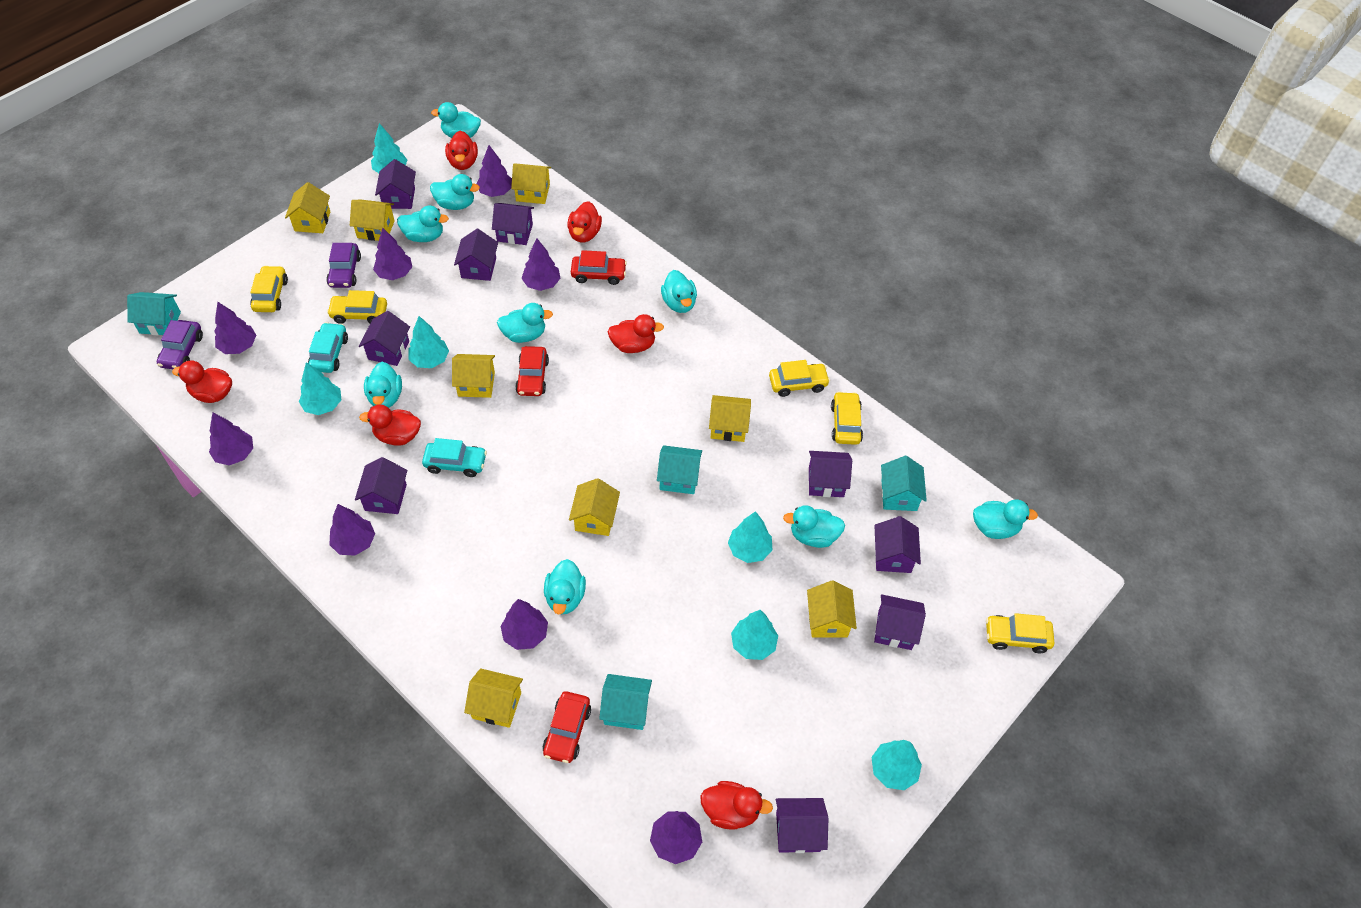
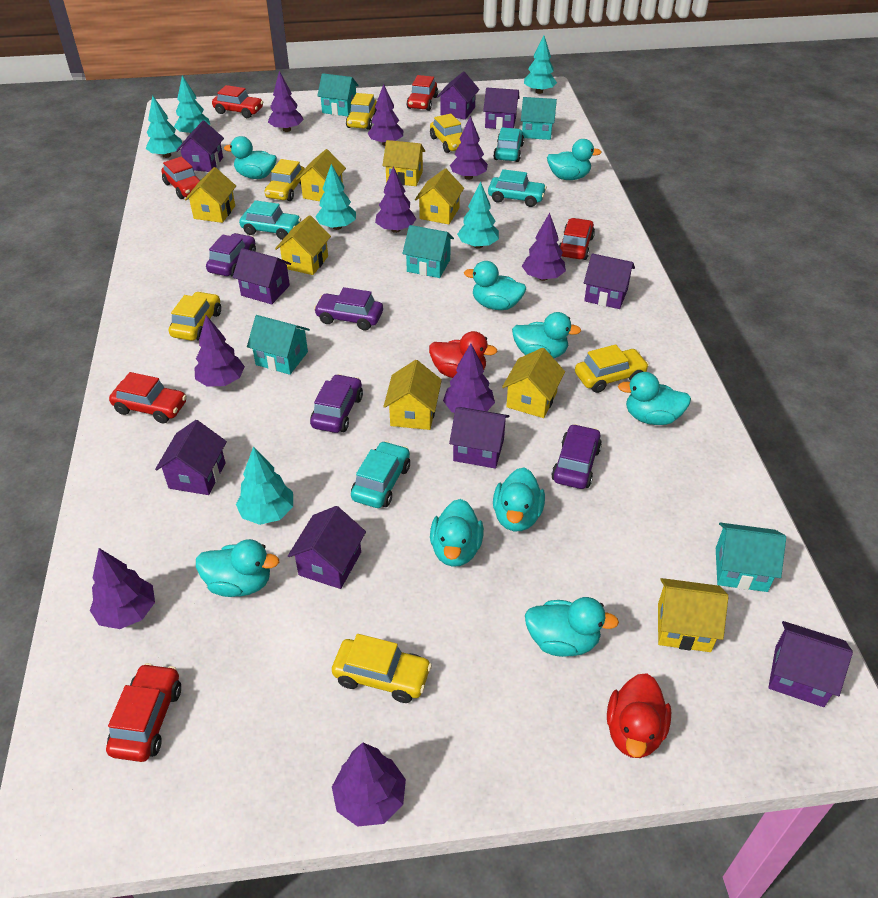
purple car: 2 -> 4
purple tree: 8 -> 9
red car: 3 -> 6
red duck: 6 -> 2
turquoise car: 2 -> 4
turquoise house: 4 -> 5
yellow car: 5 -> 6

